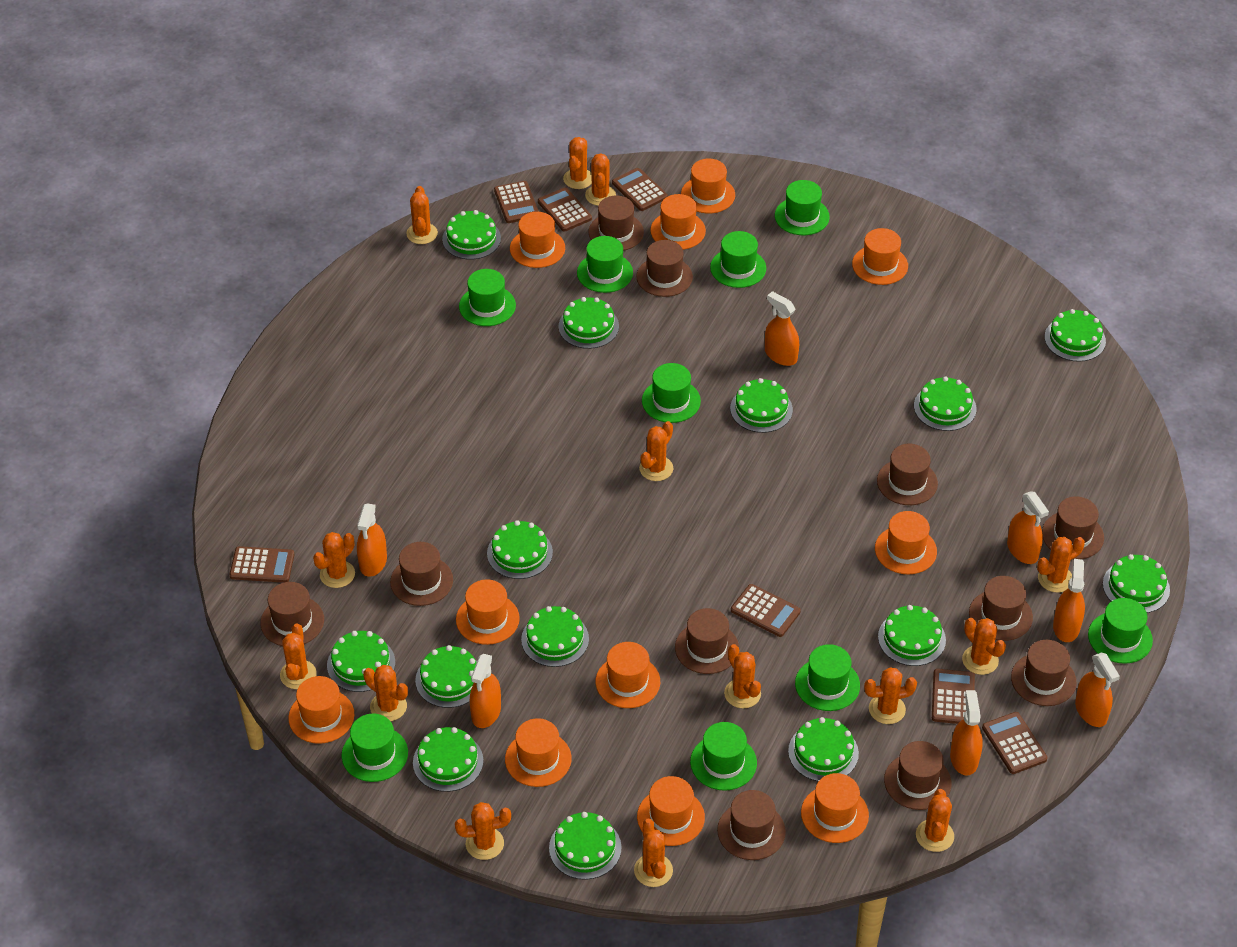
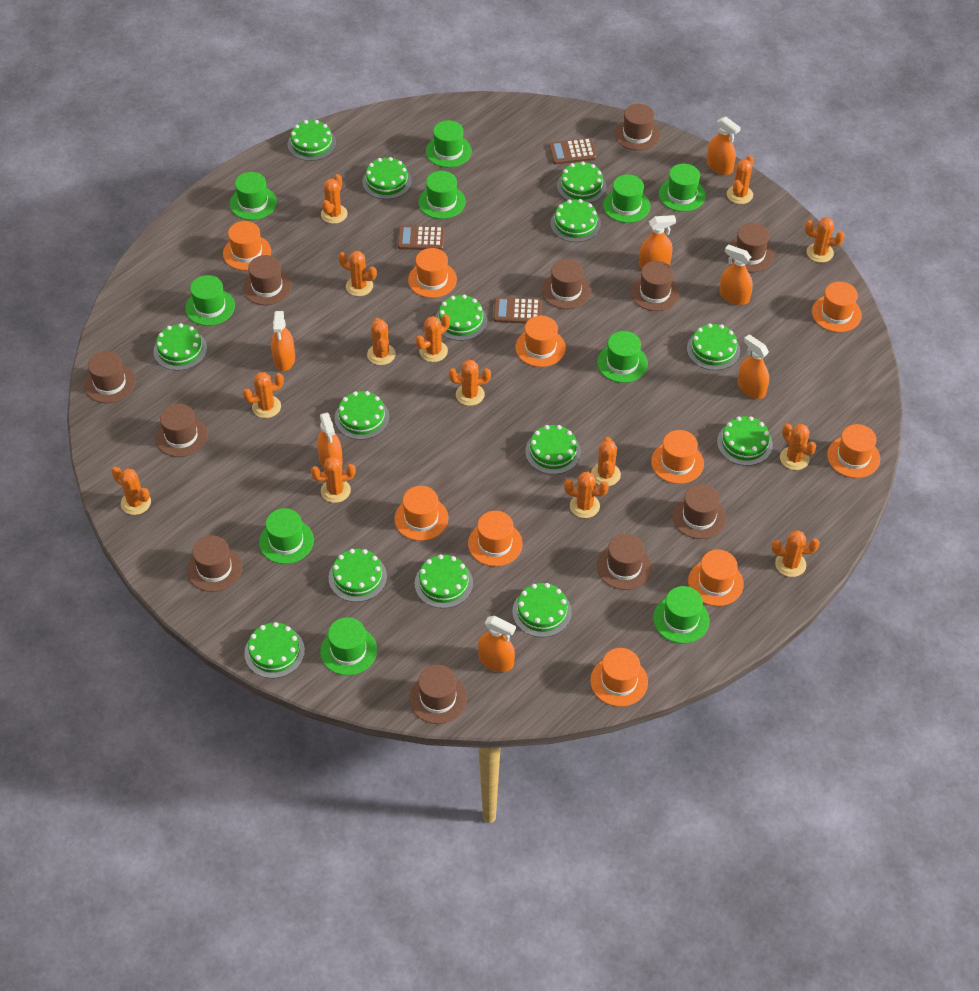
brown calculator: 7 -> 3
green hat: 9 -> 10
orange hat: 11 -> 10

